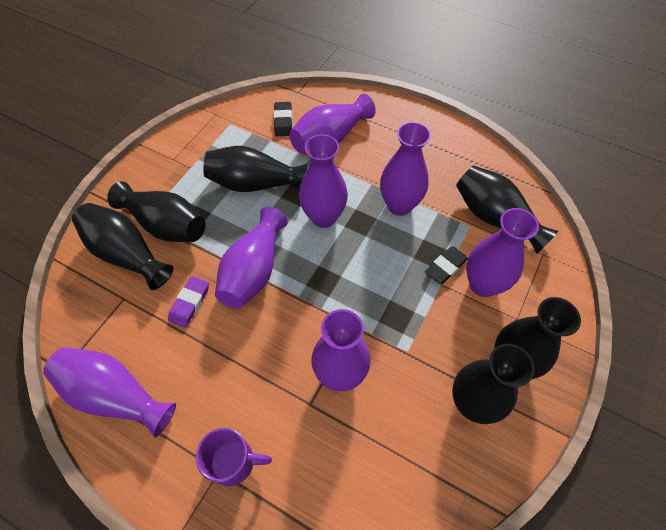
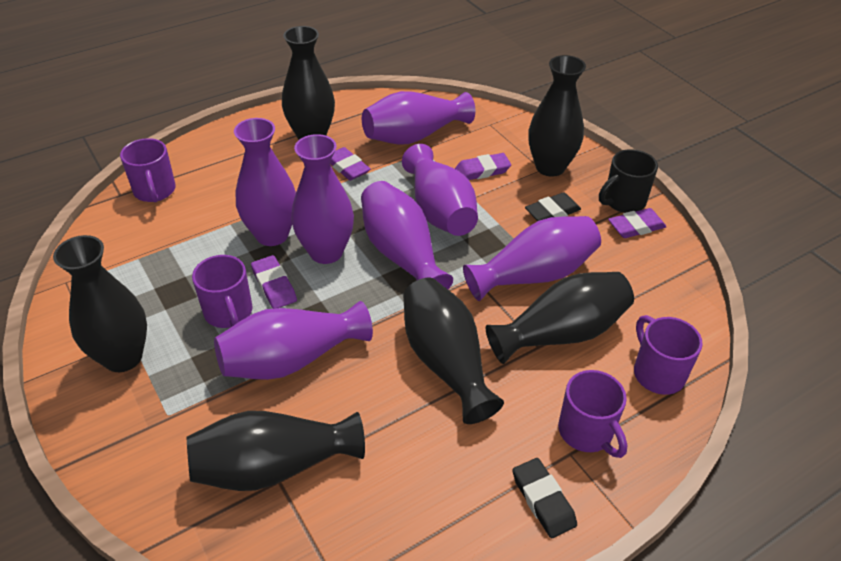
black mug: 0 -> 1
purple eraser: 1 -> 4
purple mug: 1 -> 4

